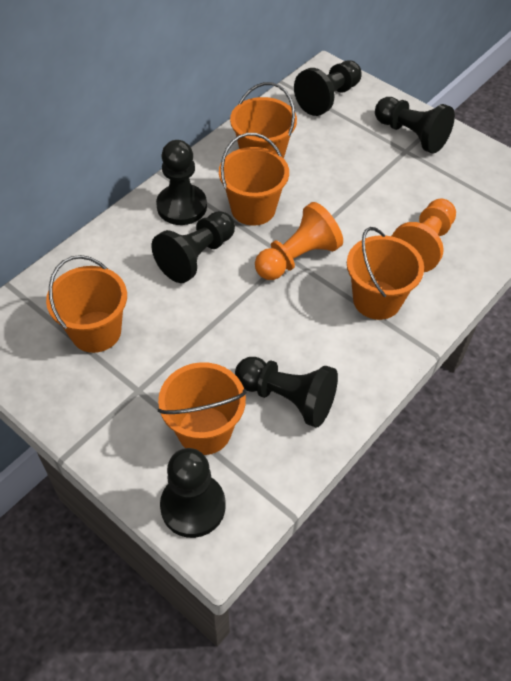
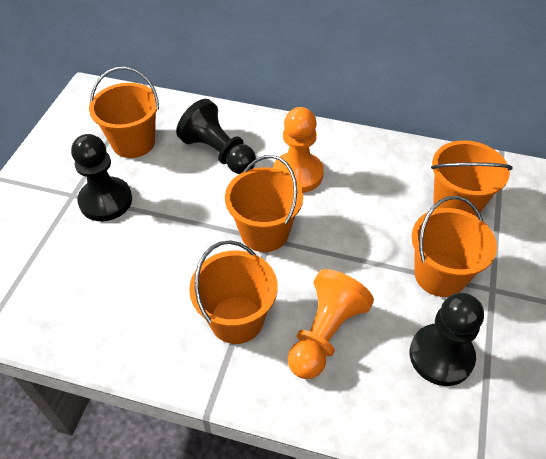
black pawn: 6 -> 3

